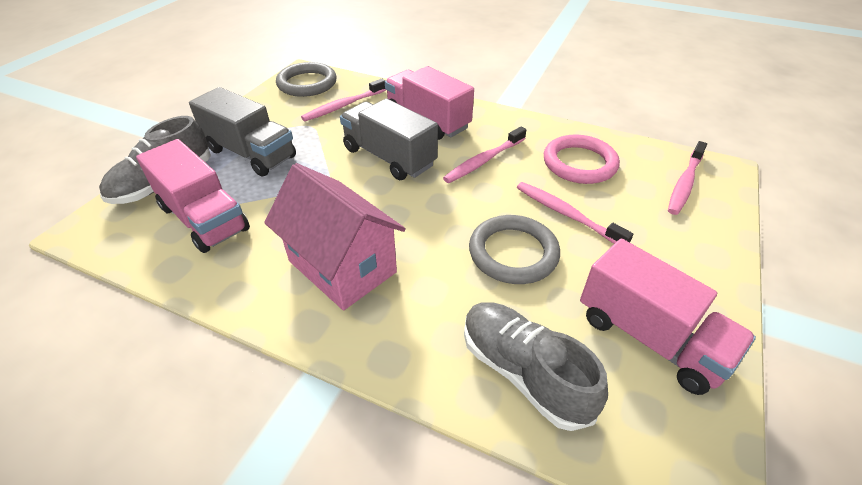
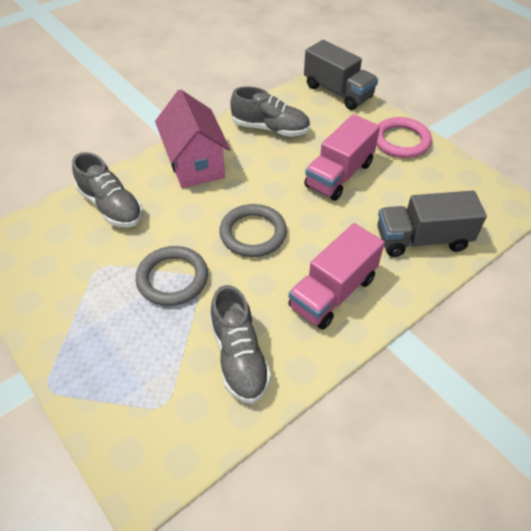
grey shoe: 2 -> 3
pink toothbrush: 4 -> 0
pink truck: 3 -> 2

